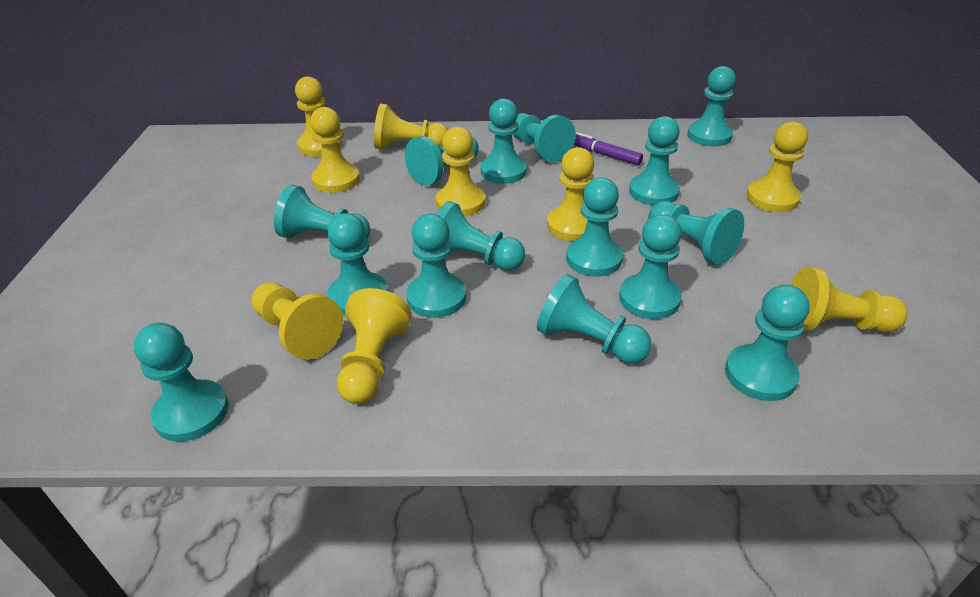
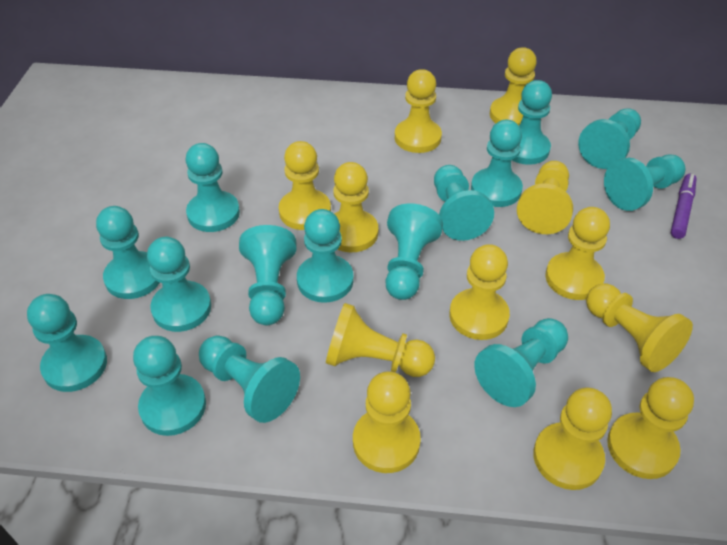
yellow pawn: 9 -> 12

